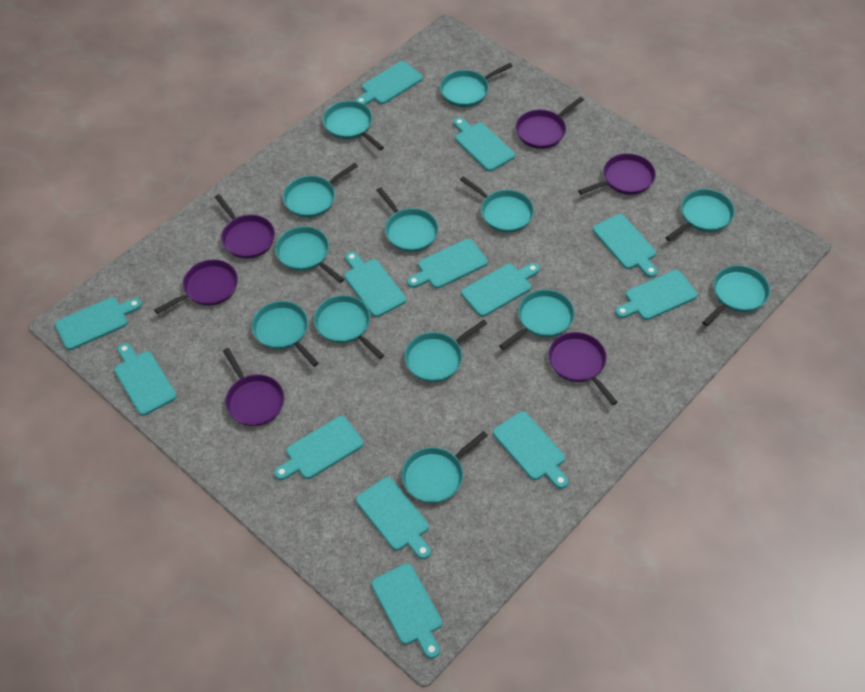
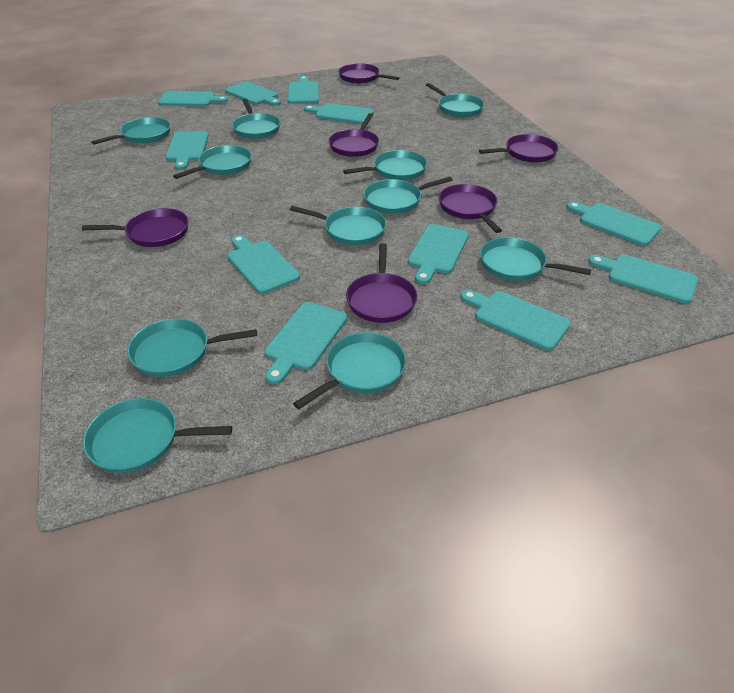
turquoise cutting board: 13 -> 11
turquoise pan: 13 -> 11

